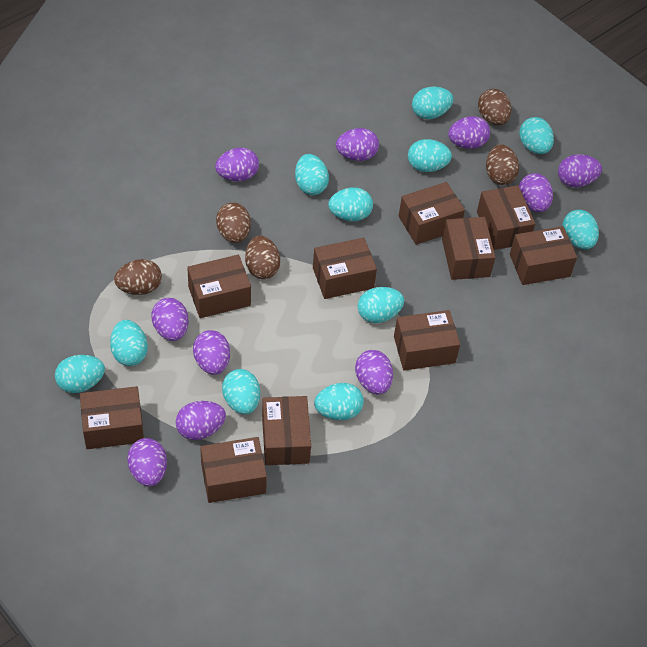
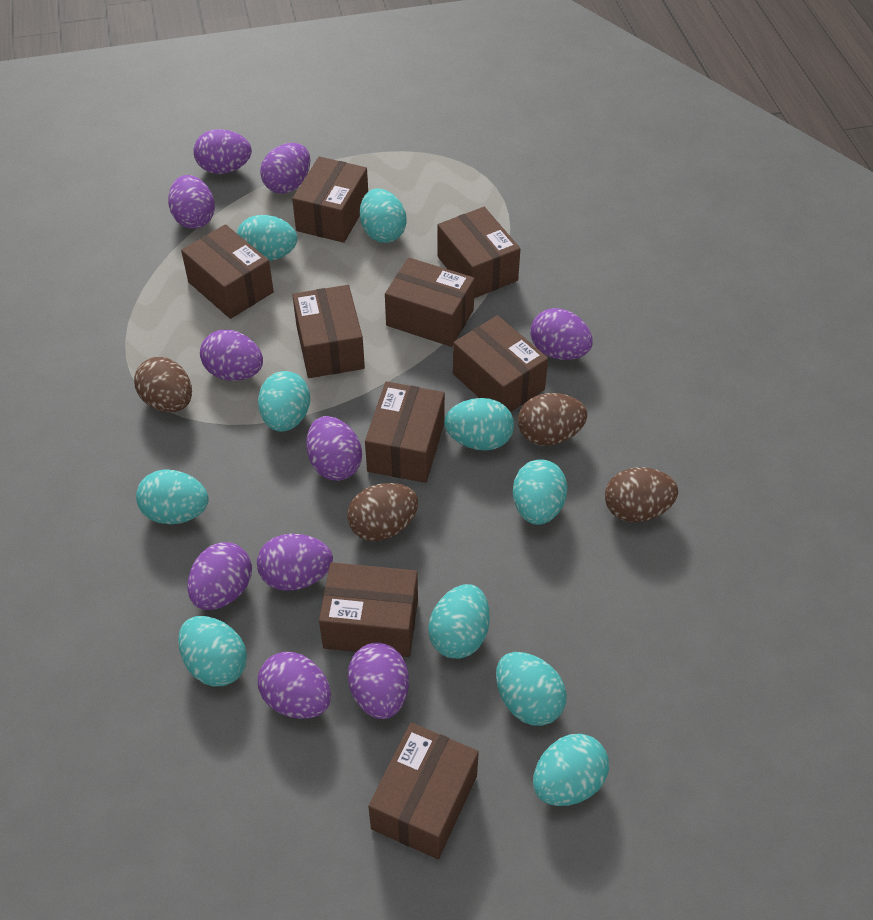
brown box: 10 -> 9
brown egg: 5 -> 4
turquoise egg: 11 -> 10

